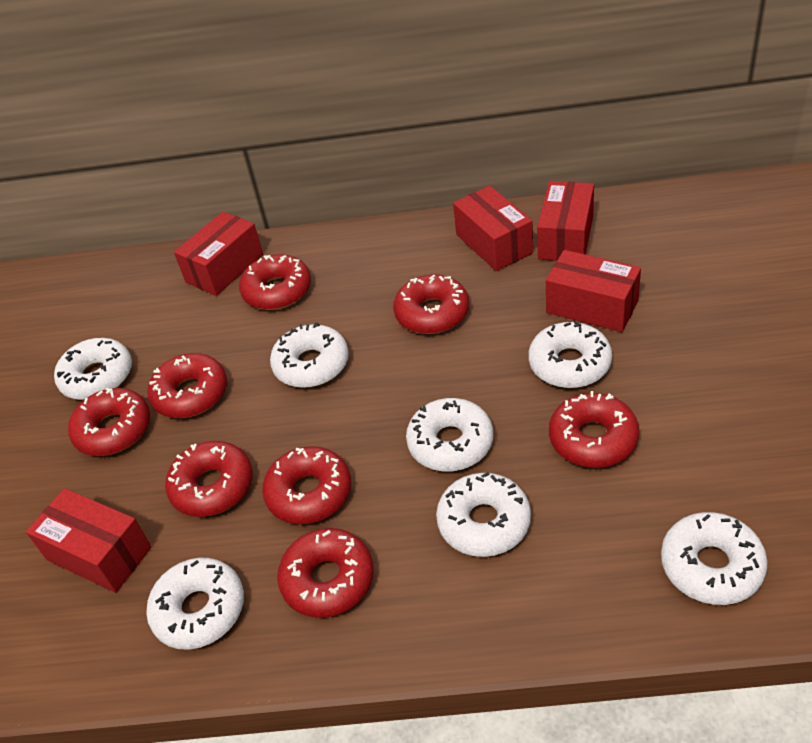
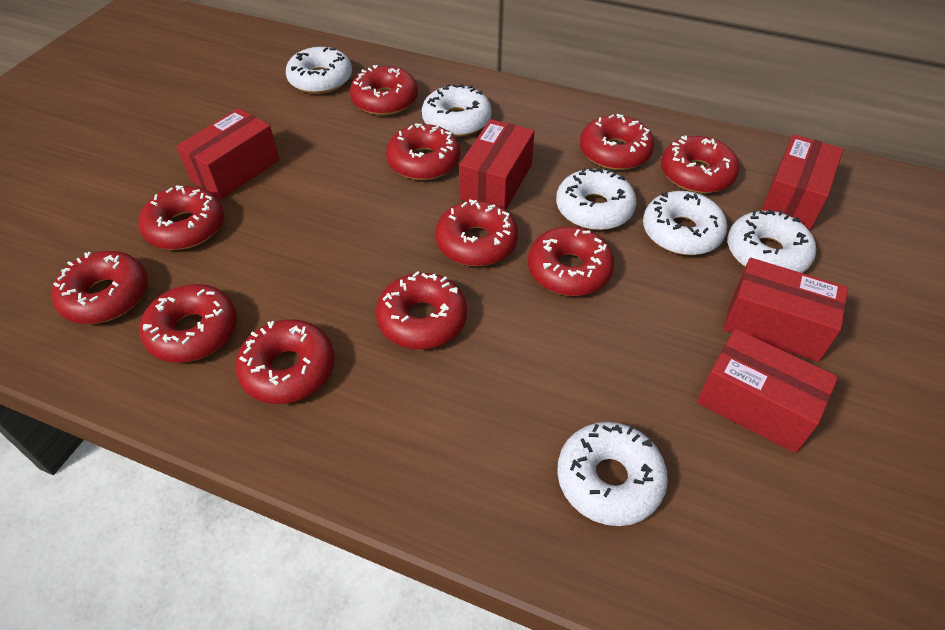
red donut: 8 -> 11
white donut: 7 -> 6

